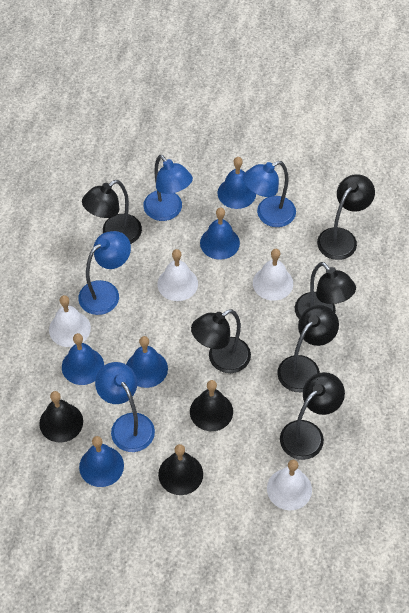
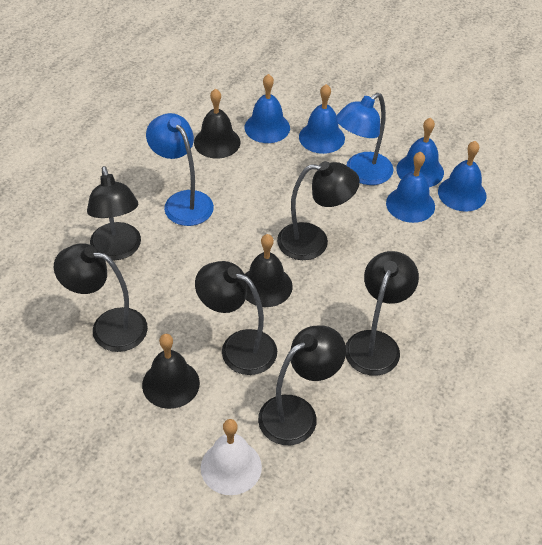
blue lamp: 4 -> 2
white bell: 4 -> 1

